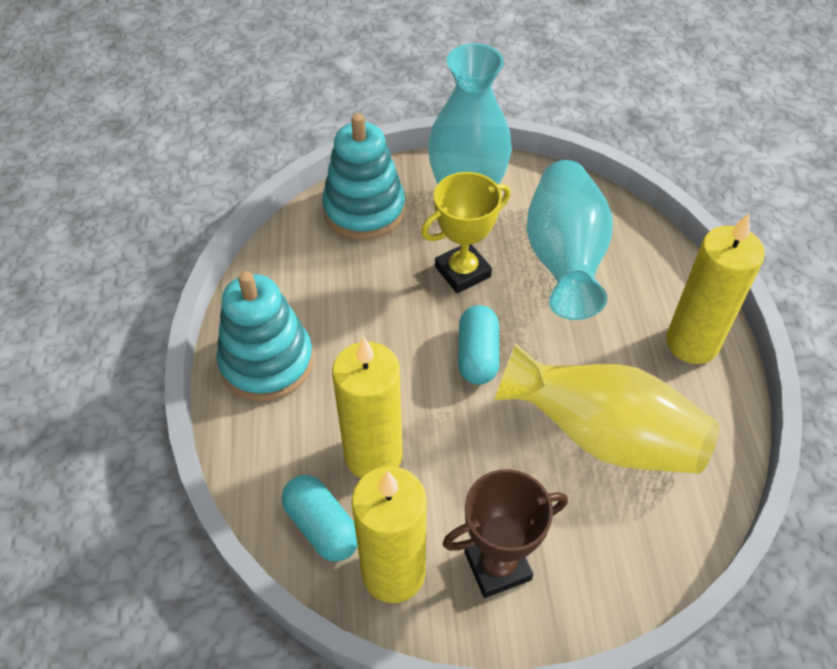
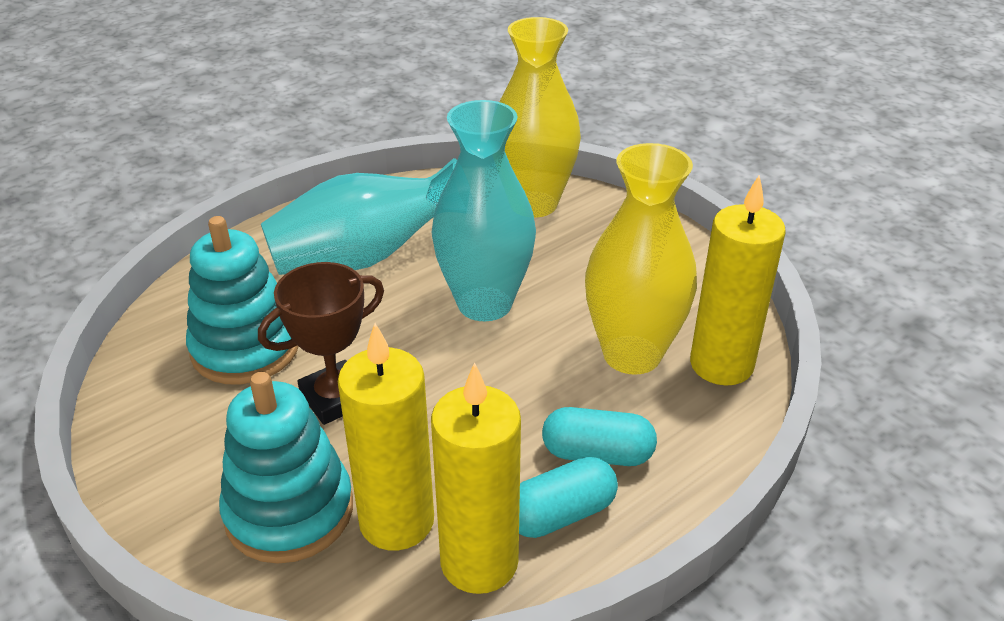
yellow trophy: 1 -> 0
yellow vase: 1 -> 2

